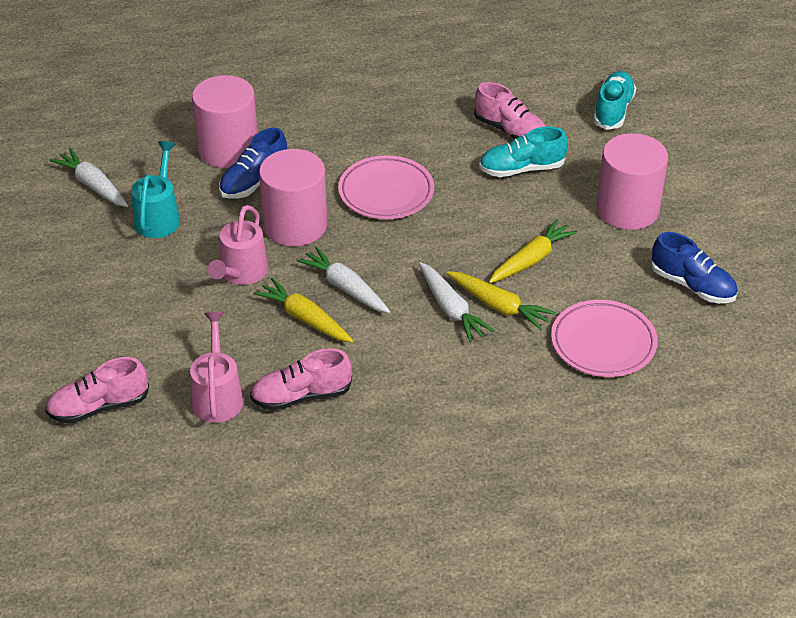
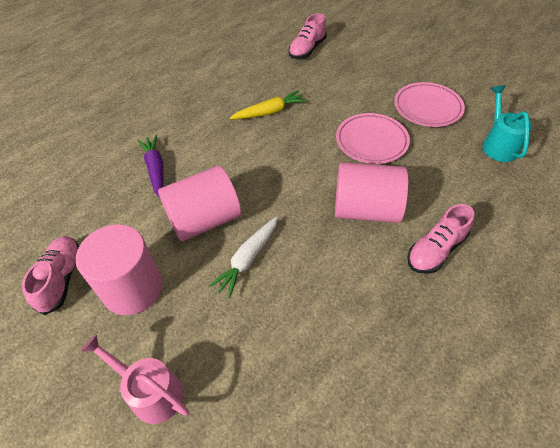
blue shoe: 2 -> 0
pink watering can: 2 -> 1
purple carrot: 0 -> 1
turquoise shoe: 2 -> 0
white carrot: 3 -> 1
yellow carrot: 3 -> 1

